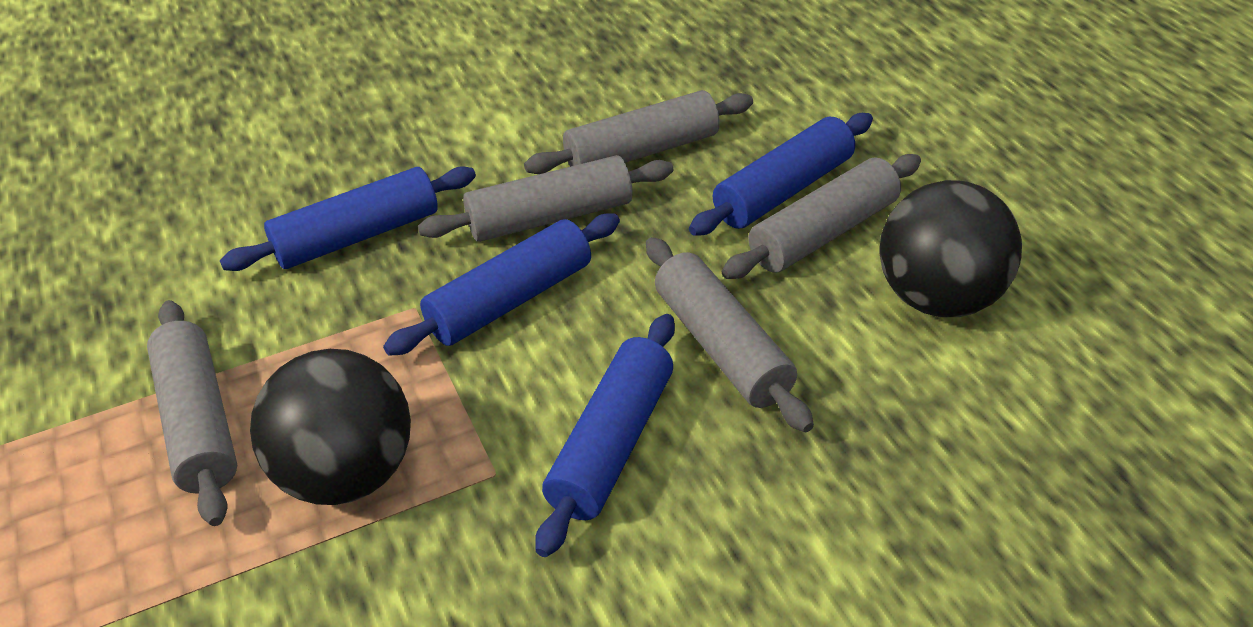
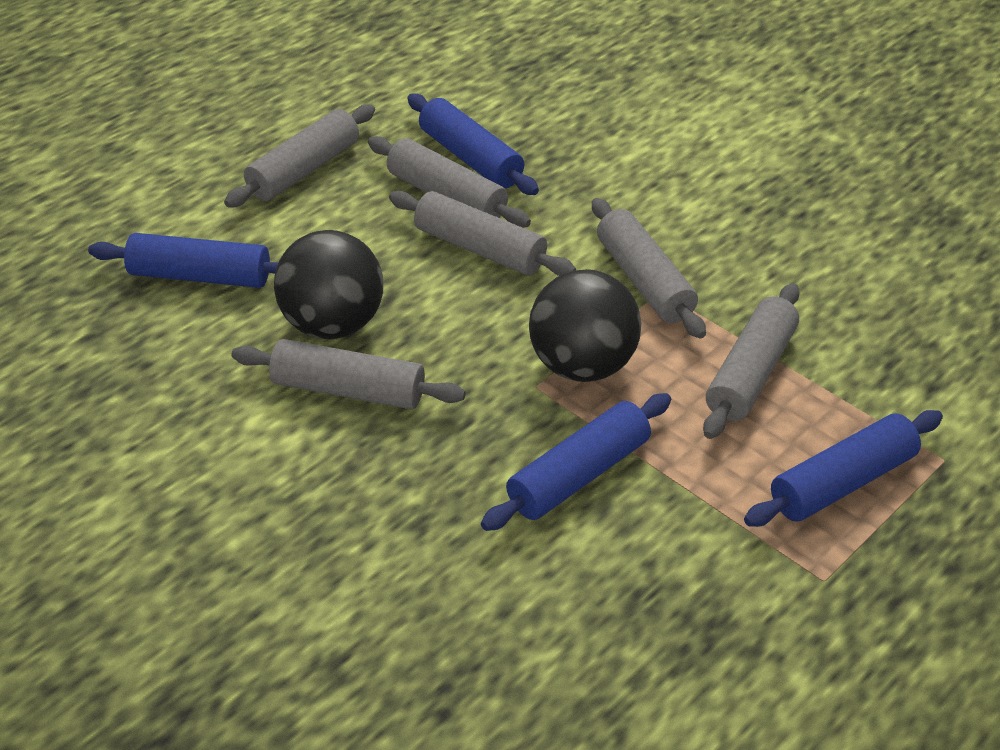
grey rolling pin: 5 -> 6

